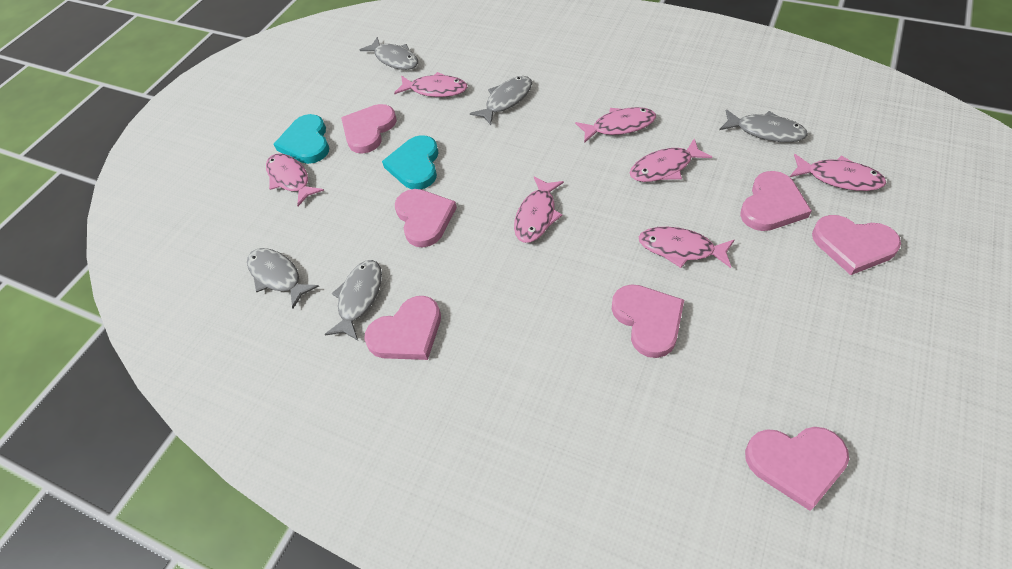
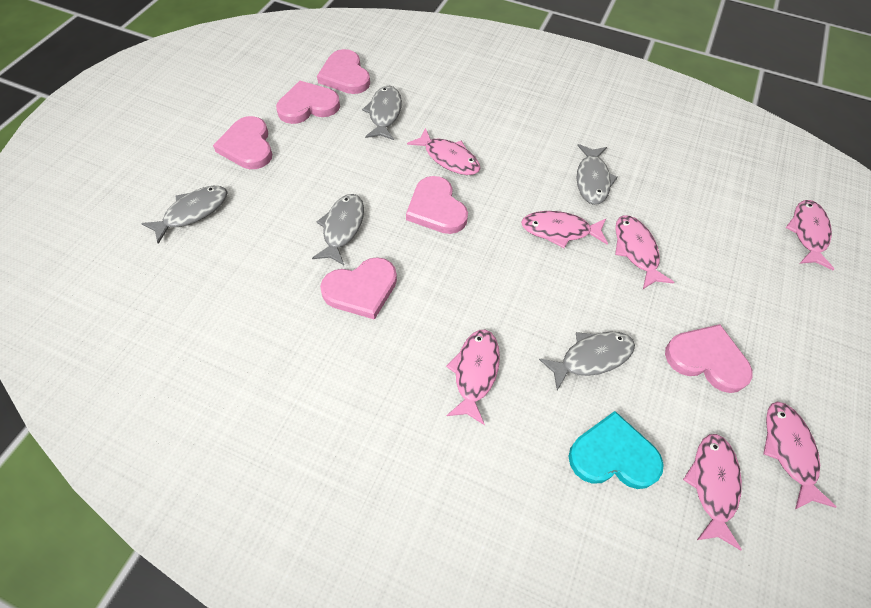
pink heart: 7 -> 6
turquoise heart: 2 -> 1

